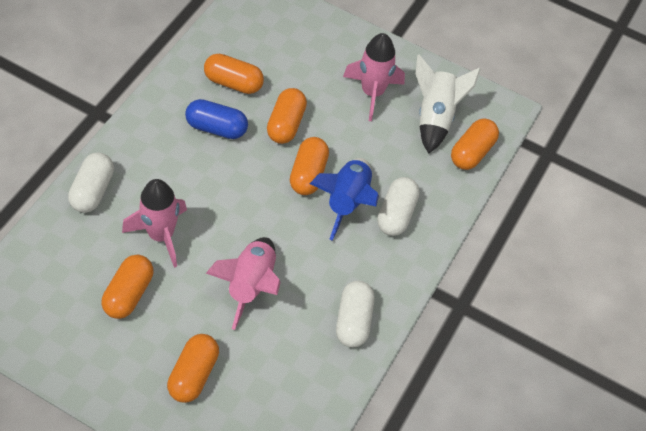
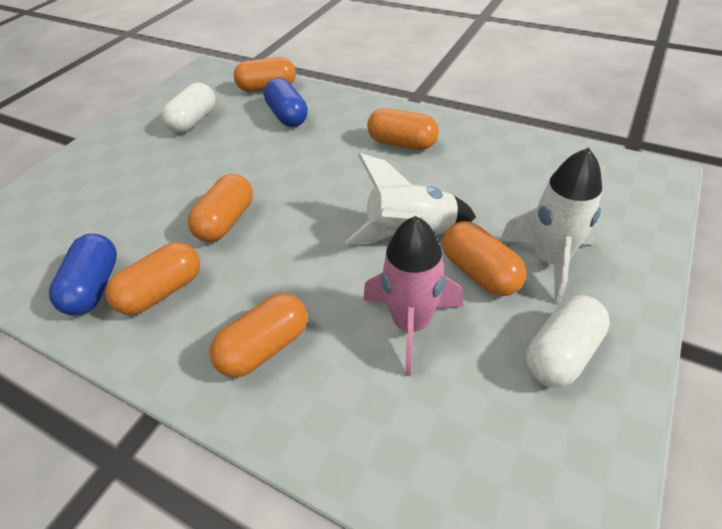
blue capsule: 1 -> 2
blue rocket: 1 -> 0
pink rocket: 3 -> 1
white capsule: 3 -> 2
white rocket: 1 -> 2

